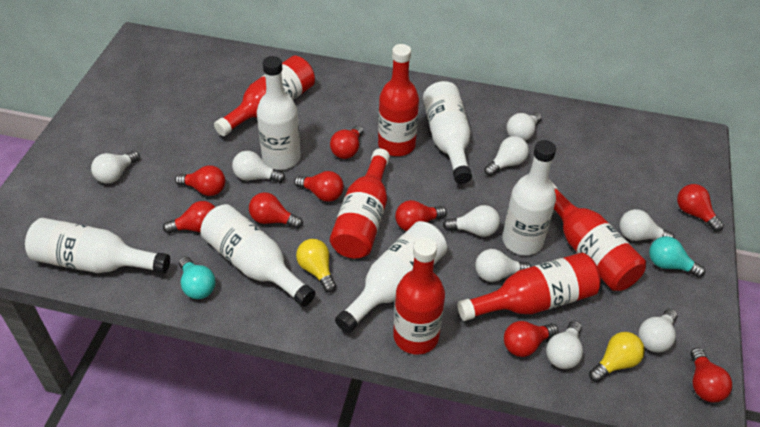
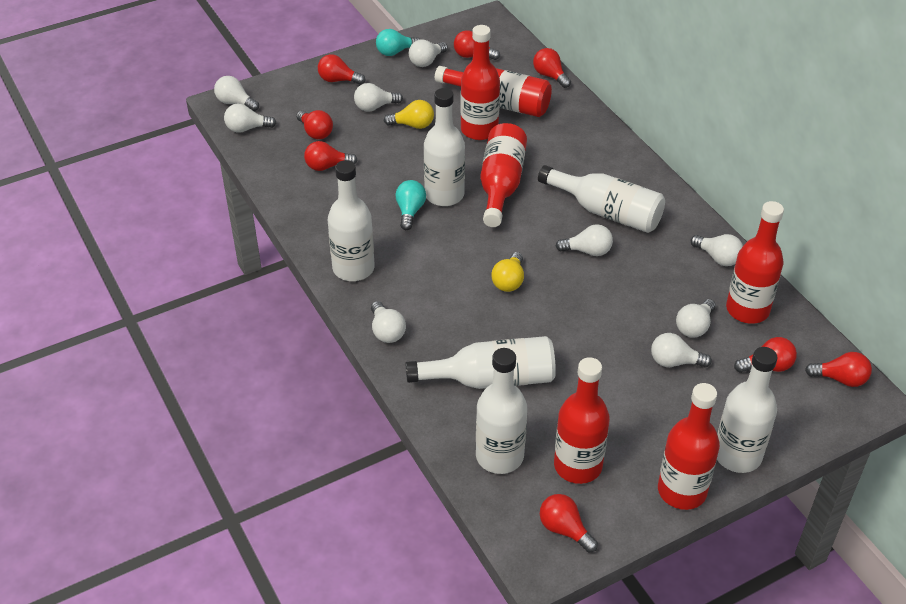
red light bulb: 9 -> 8

